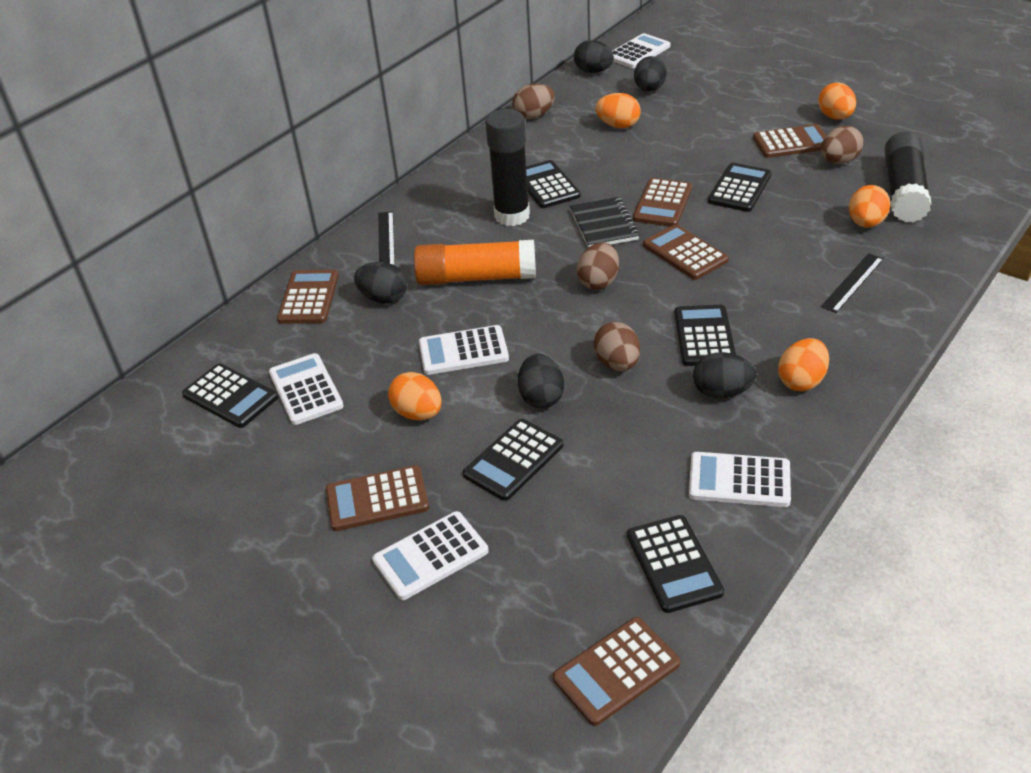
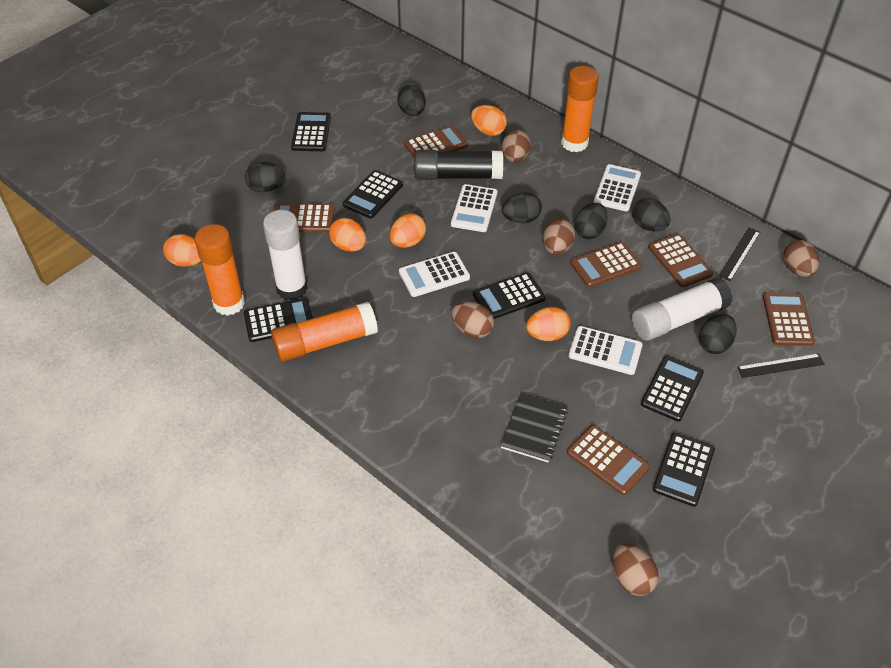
black egg: 5 -> 6
black glue stick: 2 -> 1
brown egg: 4 -> 5
orange glue stick: 1 -> 3
white calculator: 5 -> 4
white glue stick: 0 -> 2

